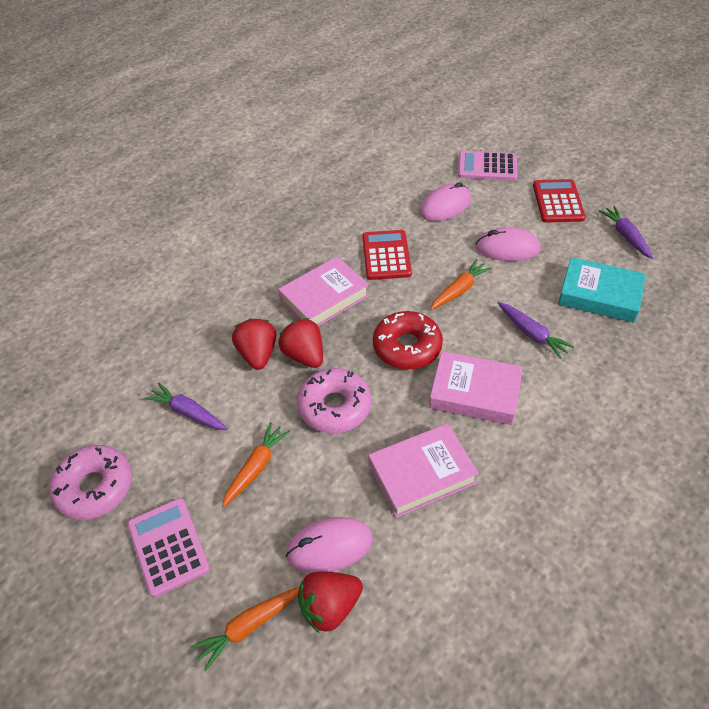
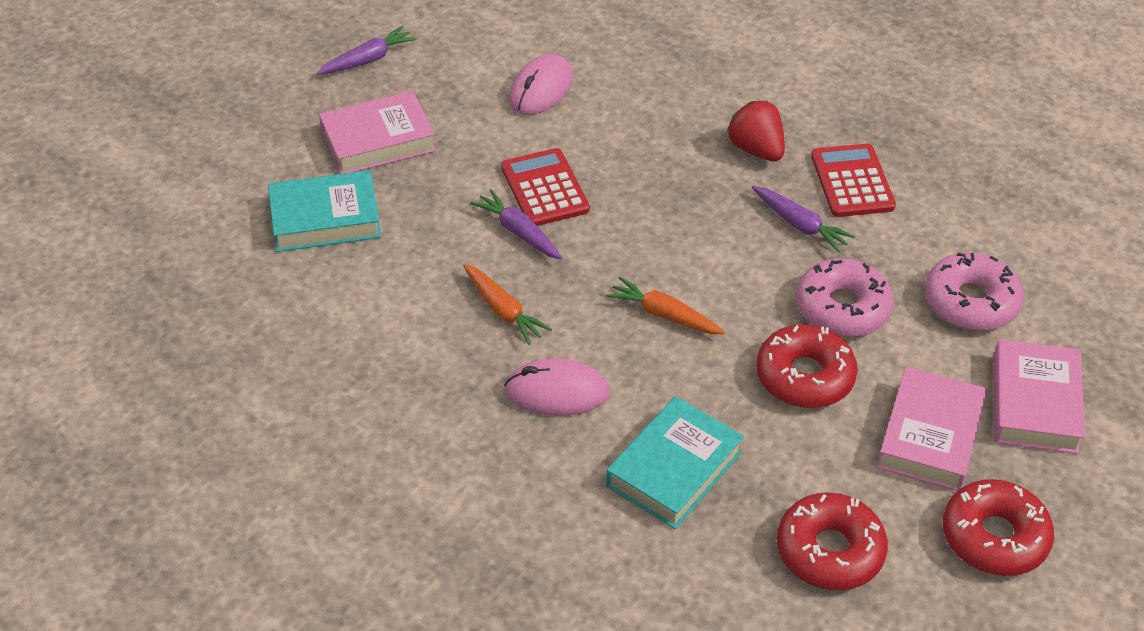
orange carrot: 3 -> 2
pink calculator: 2 -> 0
pink mouse: 3 -> 2
red donut: 1 -> 3
red strawberry: 3 -> 1
turquoise book: 1 -> 2

